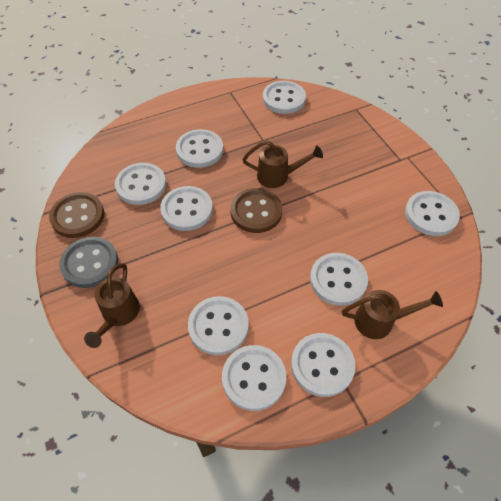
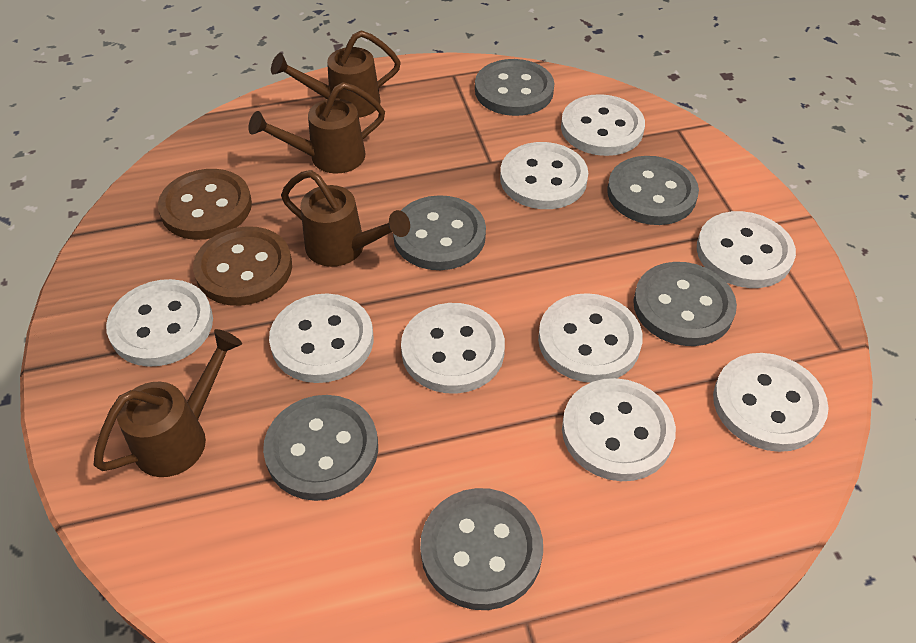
brown watering can: 3 -> 4
grey button: 1 -> 6

